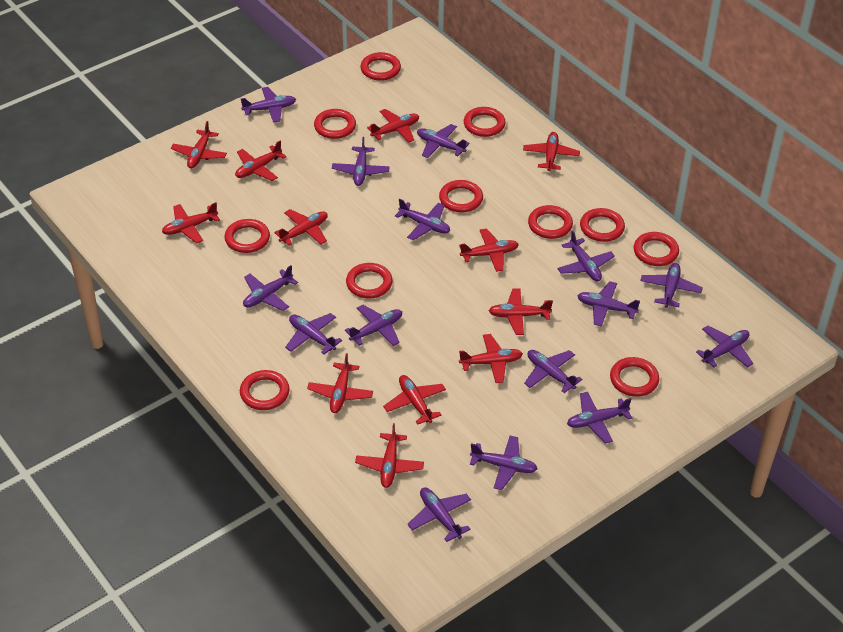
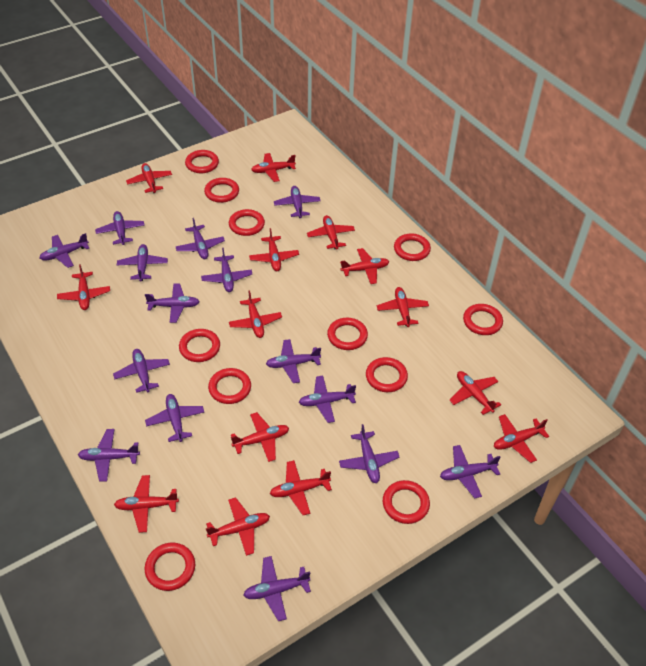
red plane: 12 -> 14

